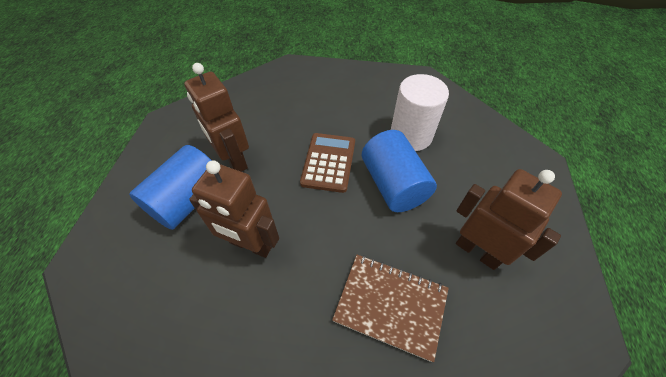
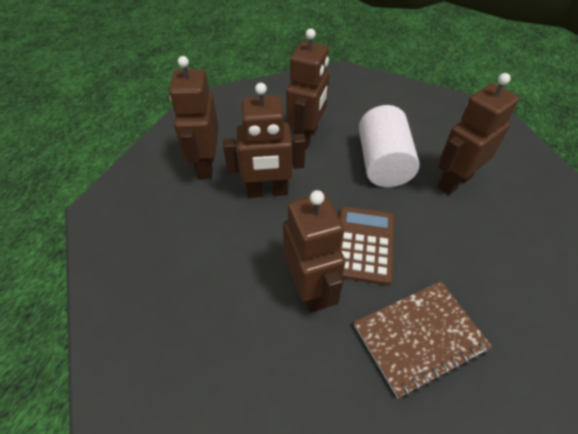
blue cylinder: 2 -> 0
brown robot: 3 -> 5

